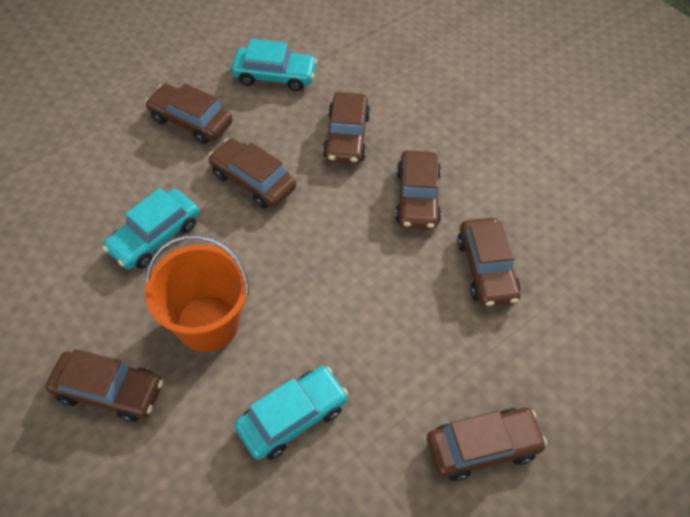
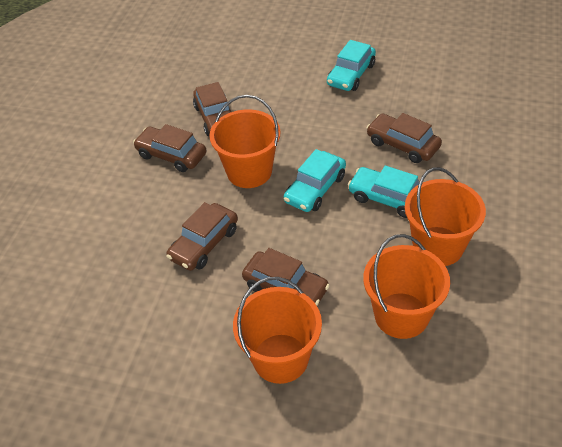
brown car: 7 -> 5
orange bucket: 1 -> 4

